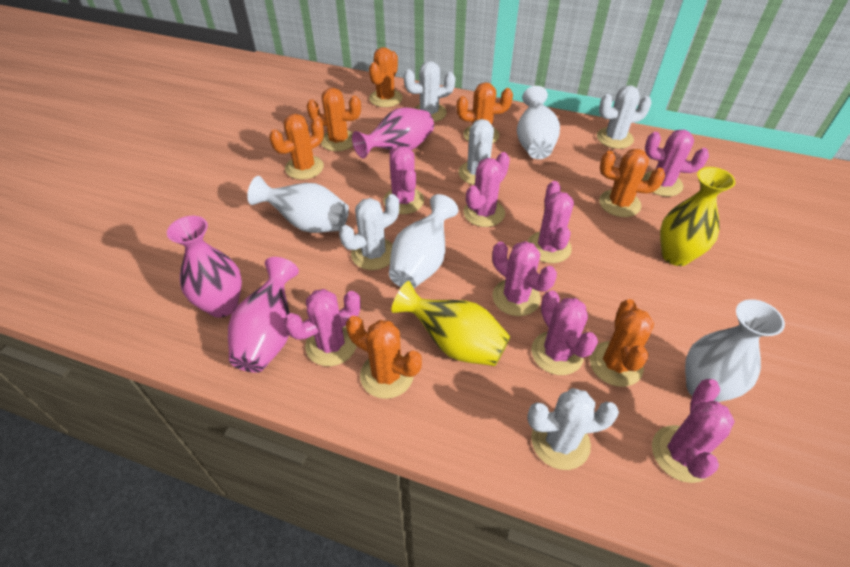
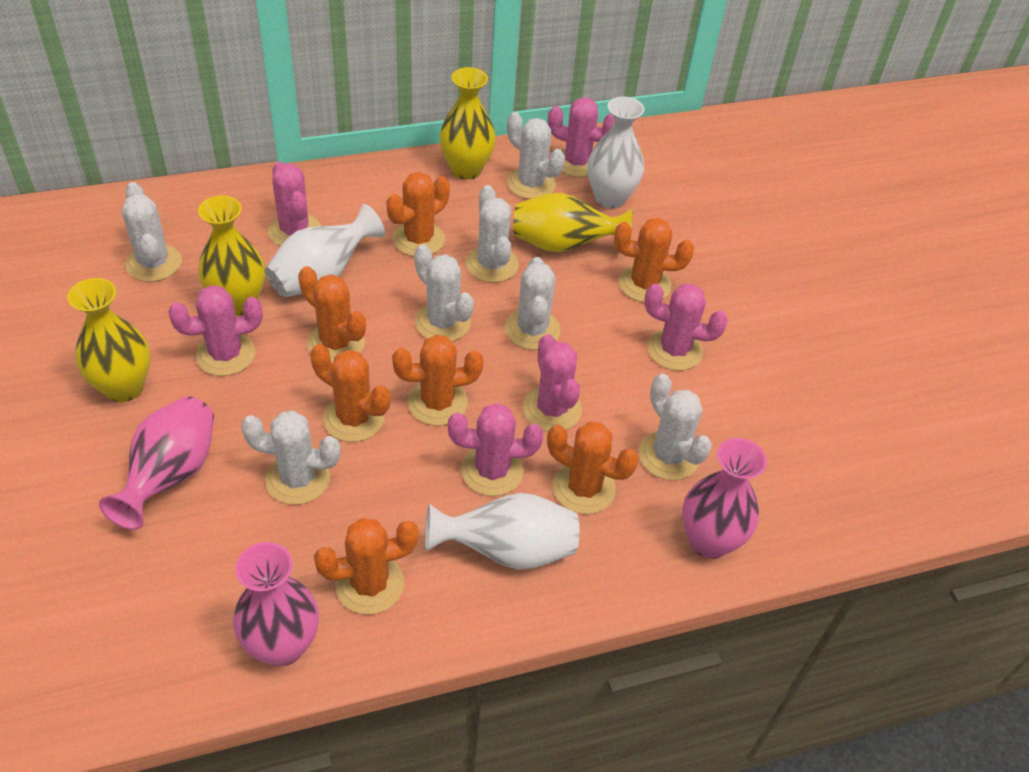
pink cactus: 8 -> 6
white cactus: 5 -> 7
white vase: 4 -> 3
yellow vase: 2 -> 4

